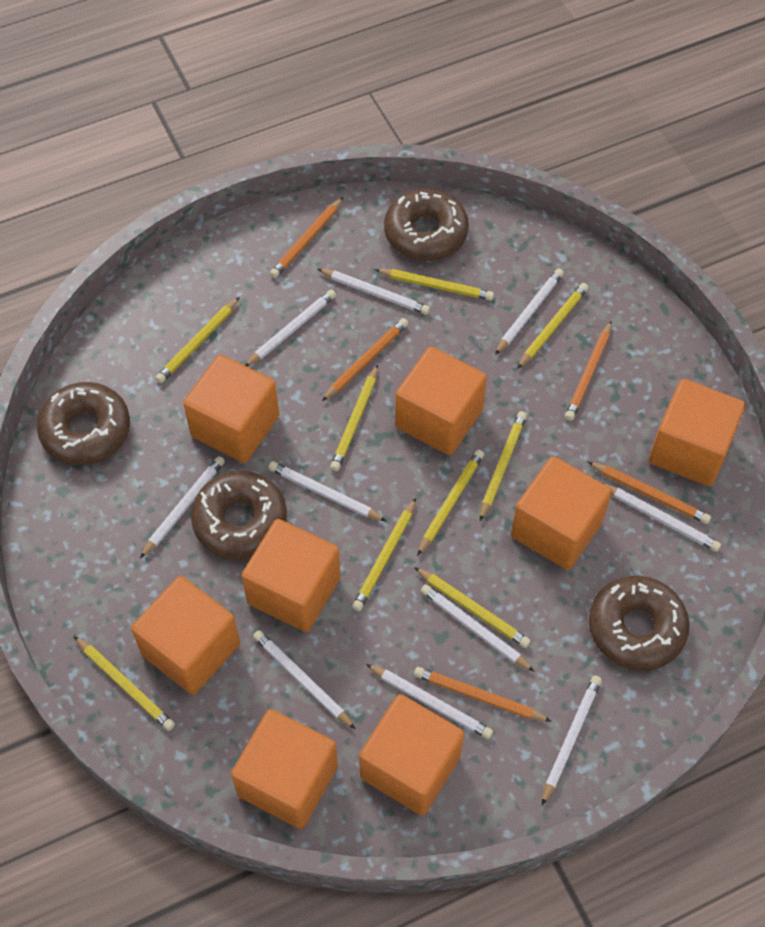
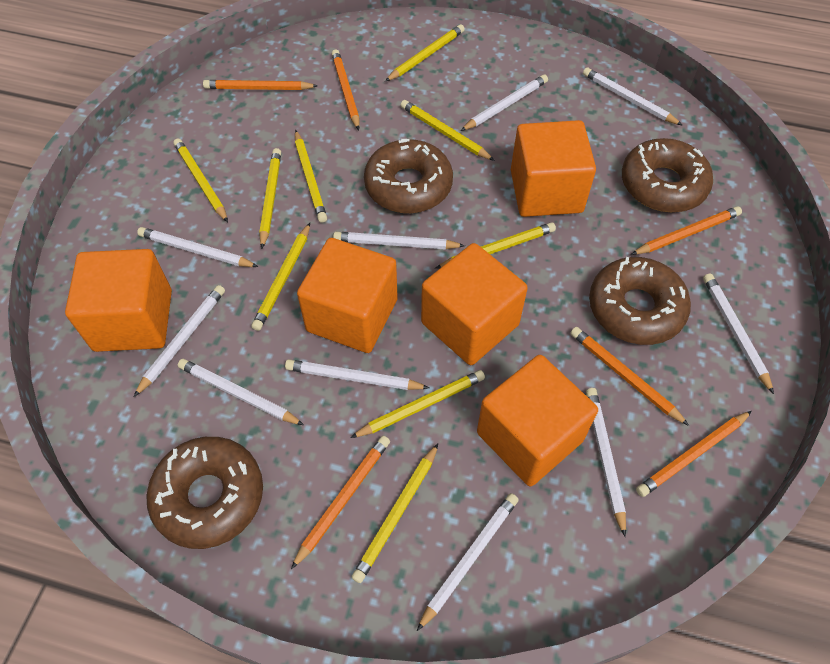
orange cube: 8 -> 5
orange pencil: 5 -> 6

